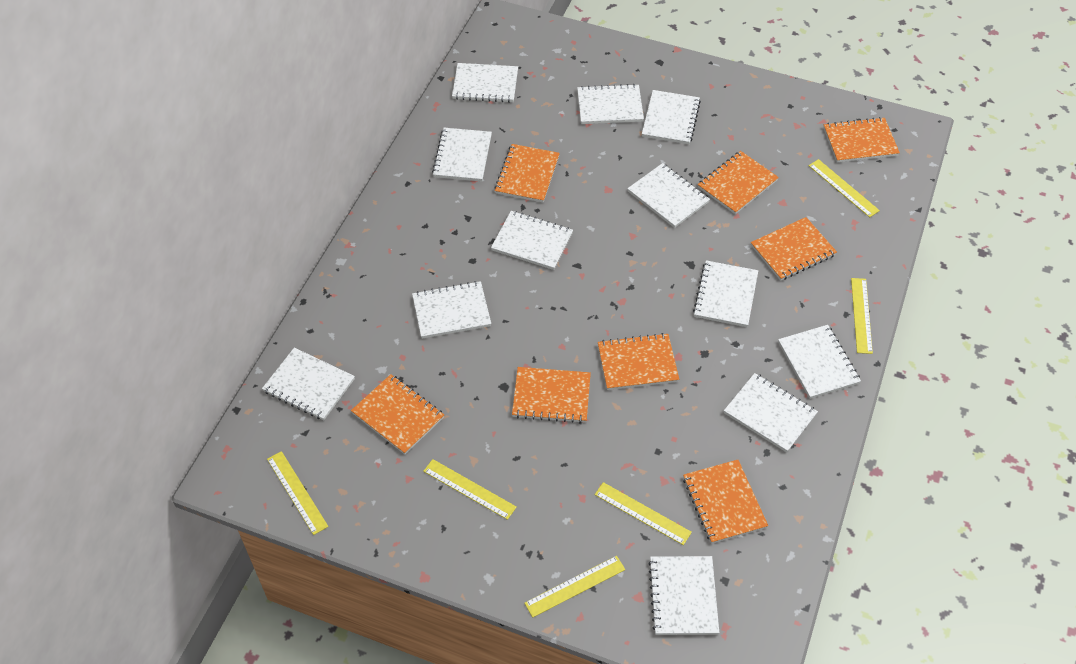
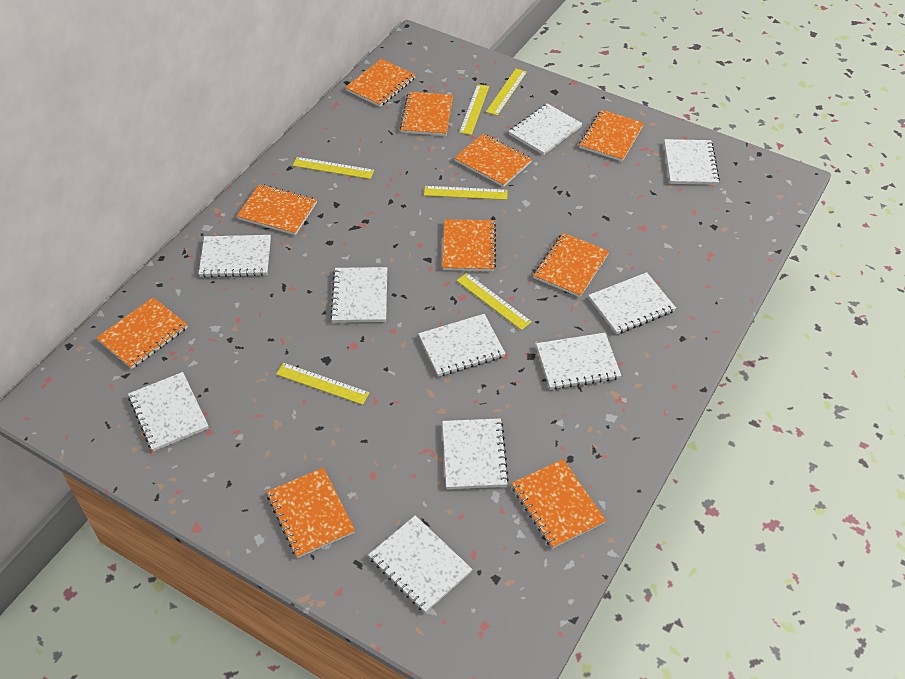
orange notebook: 8 -> 10
white notebook: 12 -> 10

